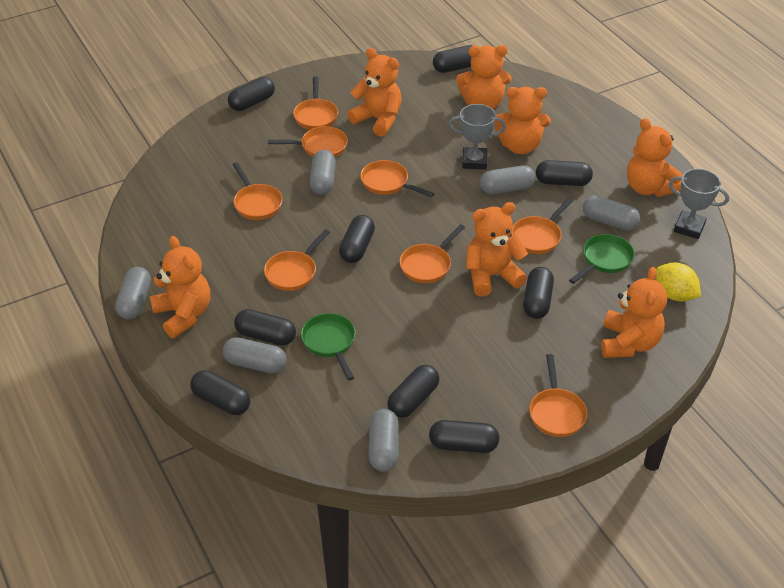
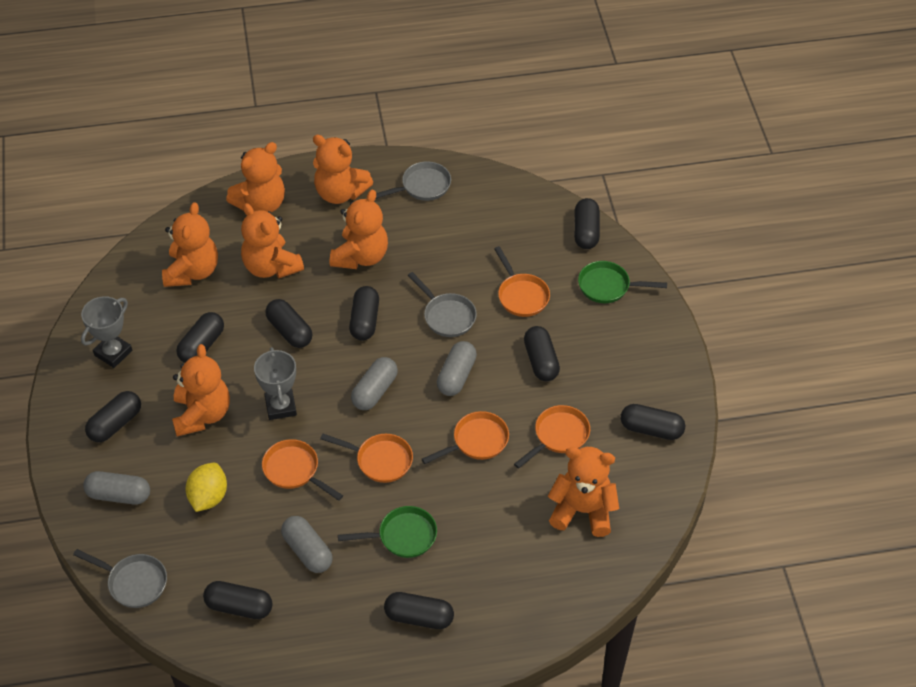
grey capsule: 6 -> 4
grey pan: 0 -> 3
orange pan: 8 -> 5

